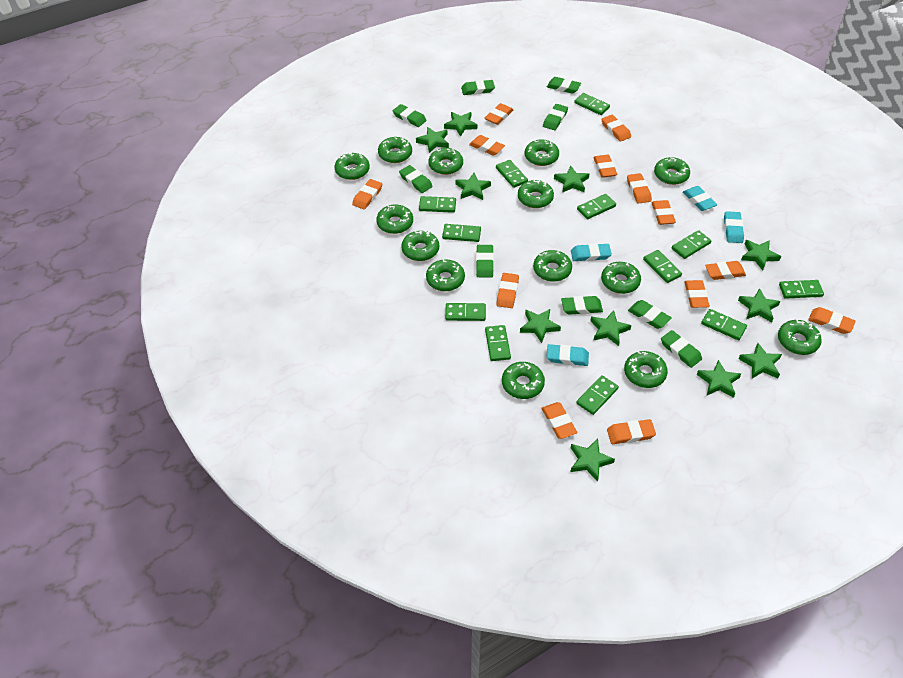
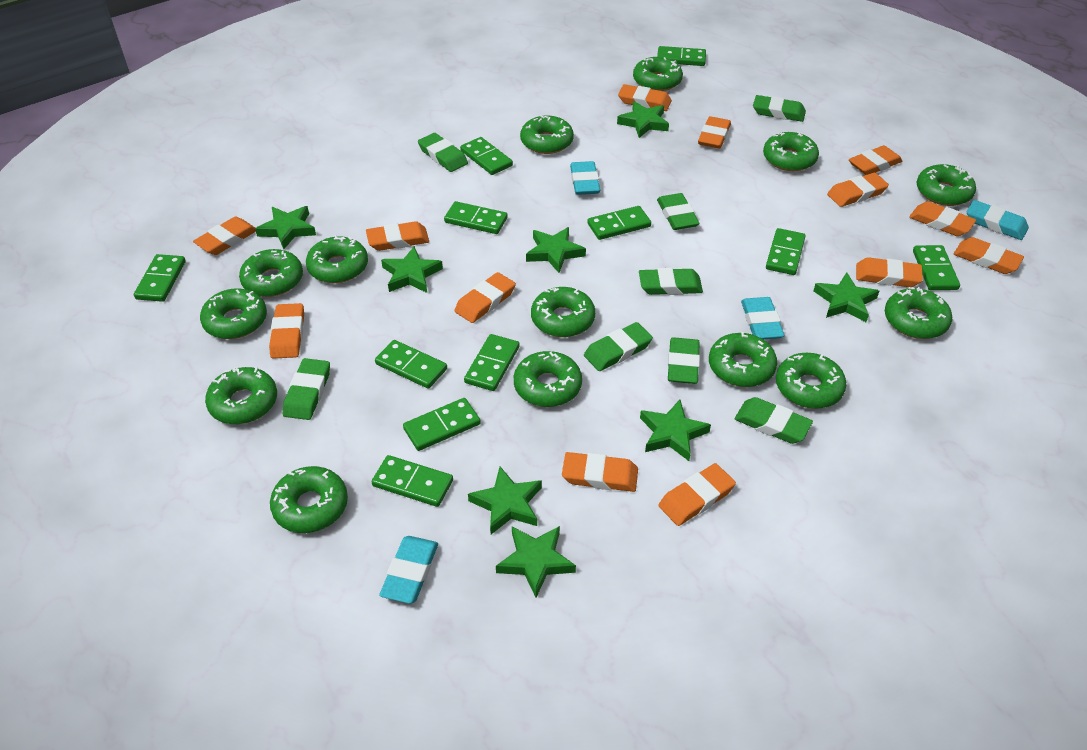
green domino: 12 -> 11
green eraser: 9 -> 8
green star: 11 -> 8

